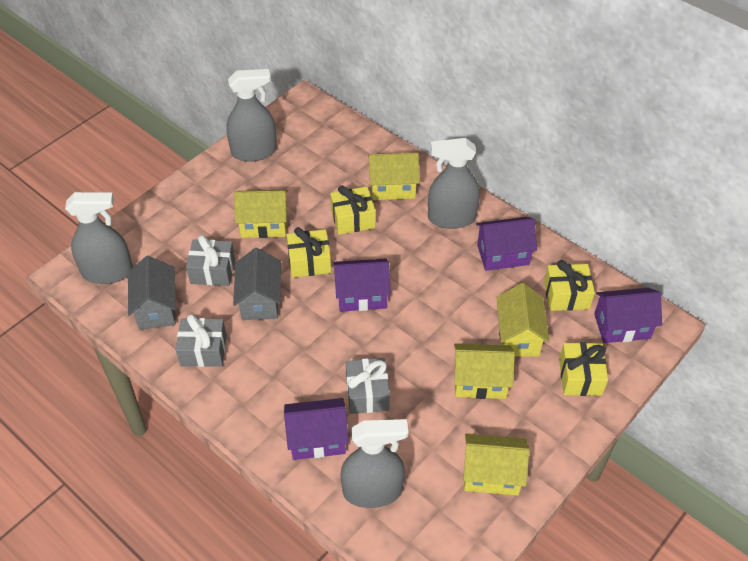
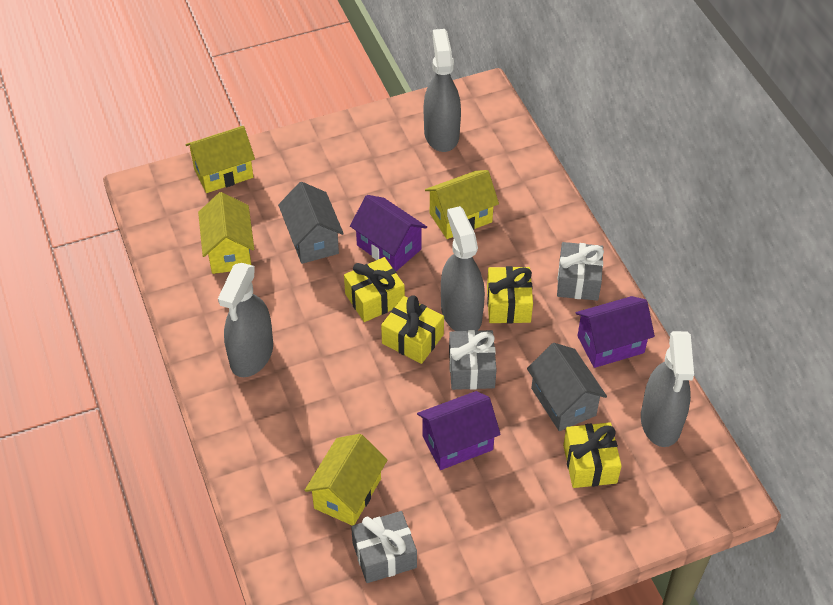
purple house: 4 -> 3
yellow house: 5 -> 4

